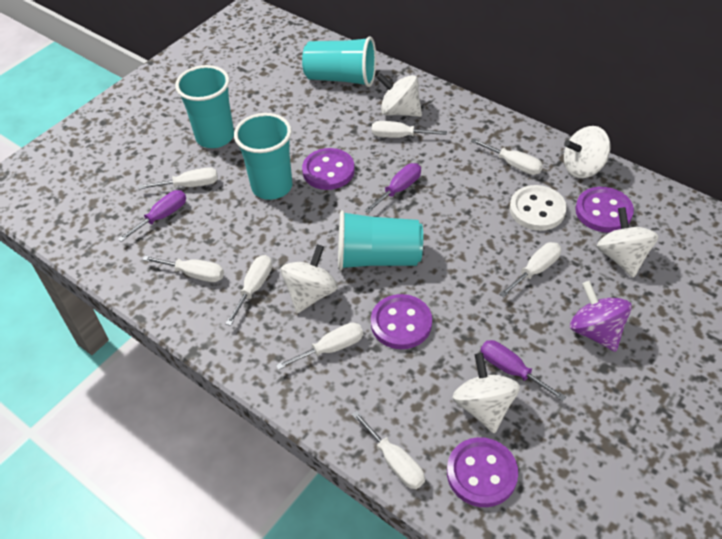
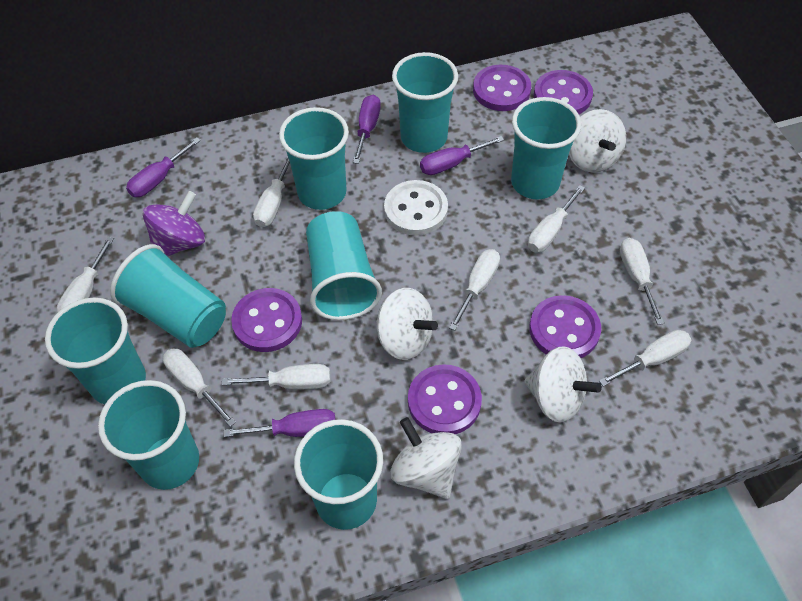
purple button: 4 -> 5
purple screwdriver: 3 -> 4
turquoise cup: 4 -> 8
white spinning top: 5 -> 4

